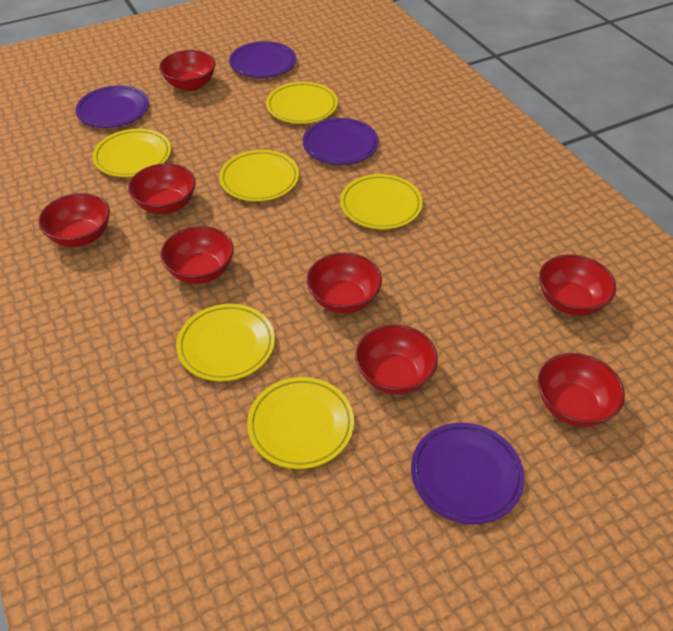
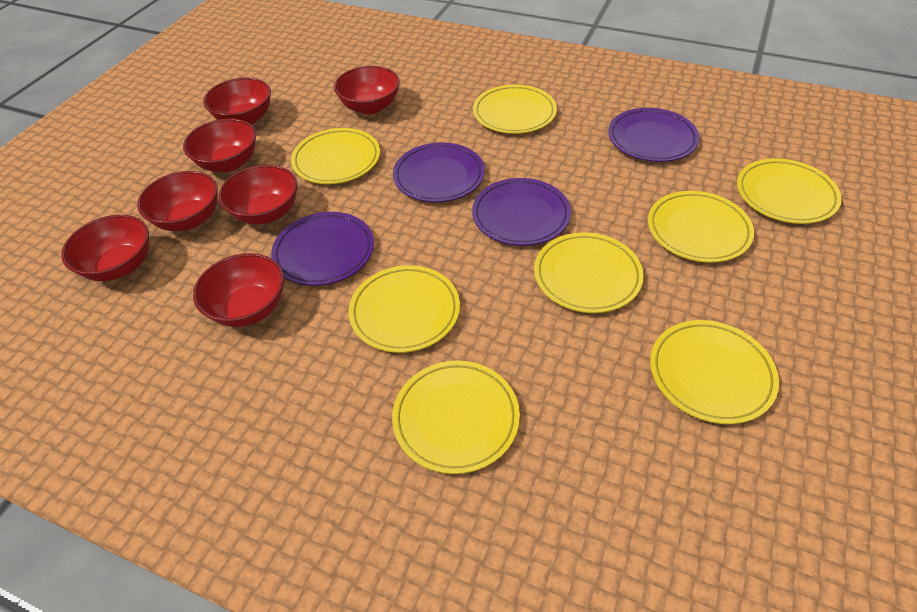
red bowl: 8 -> 7
yellow plate: 6 -> 8

